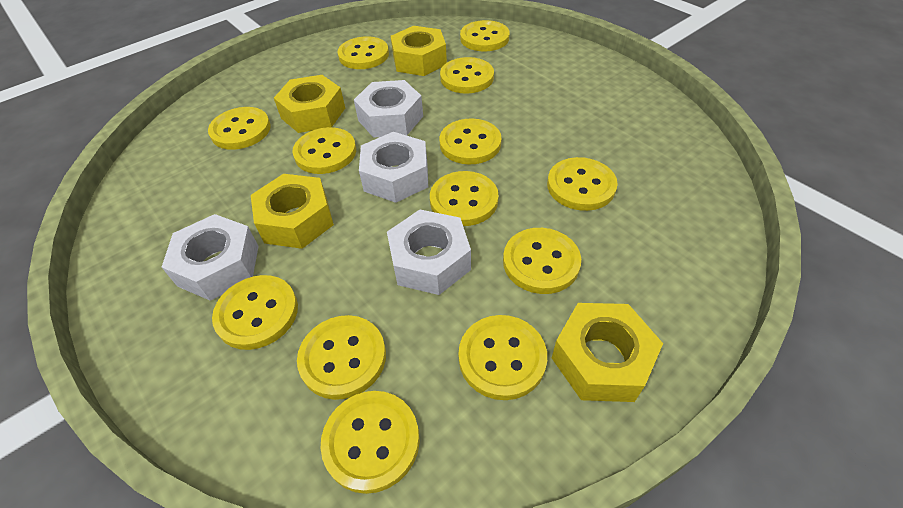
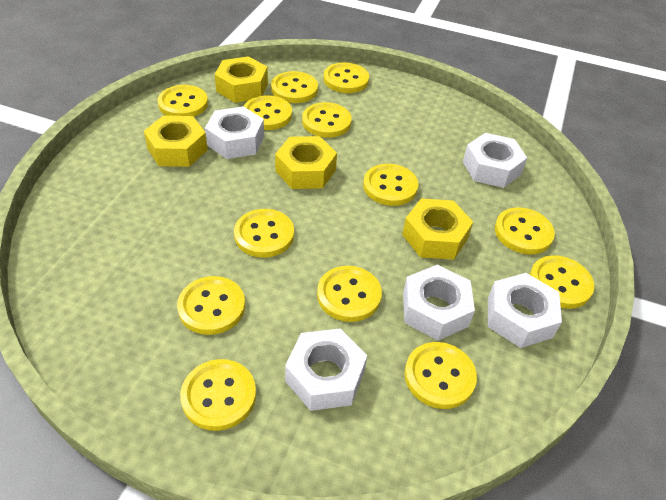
white nut: 4 -> 5

